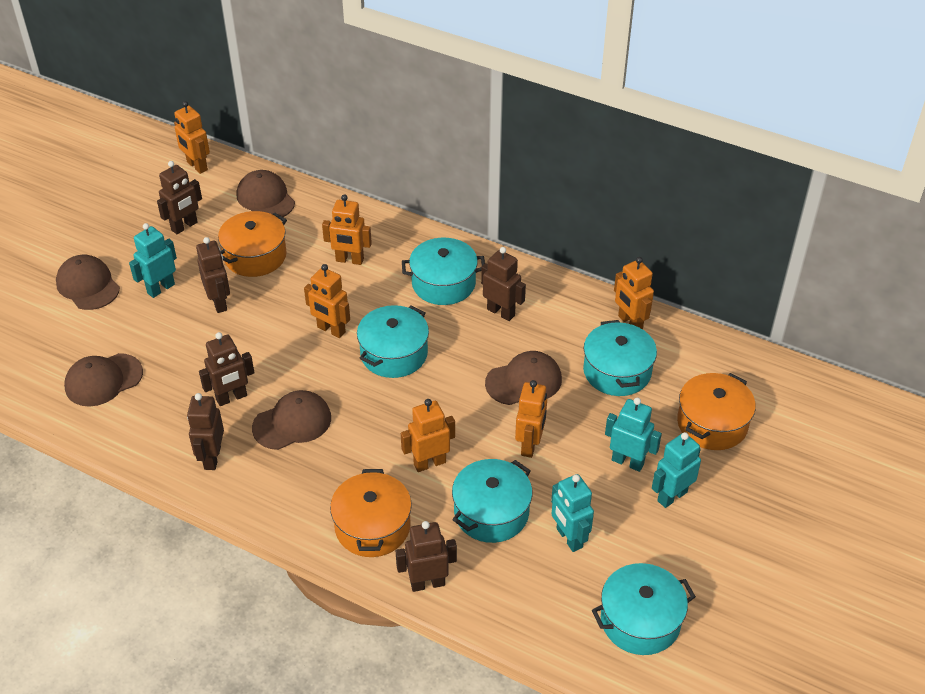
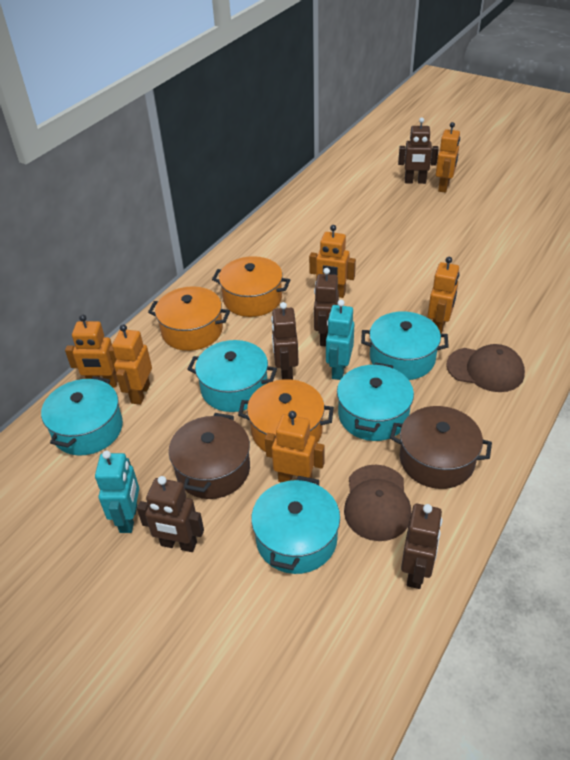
brown cap: 5 -> 2
brown pot: 0 -> 2
brown robot: 6 -> 5
turquoise robot: 4 -> 2

